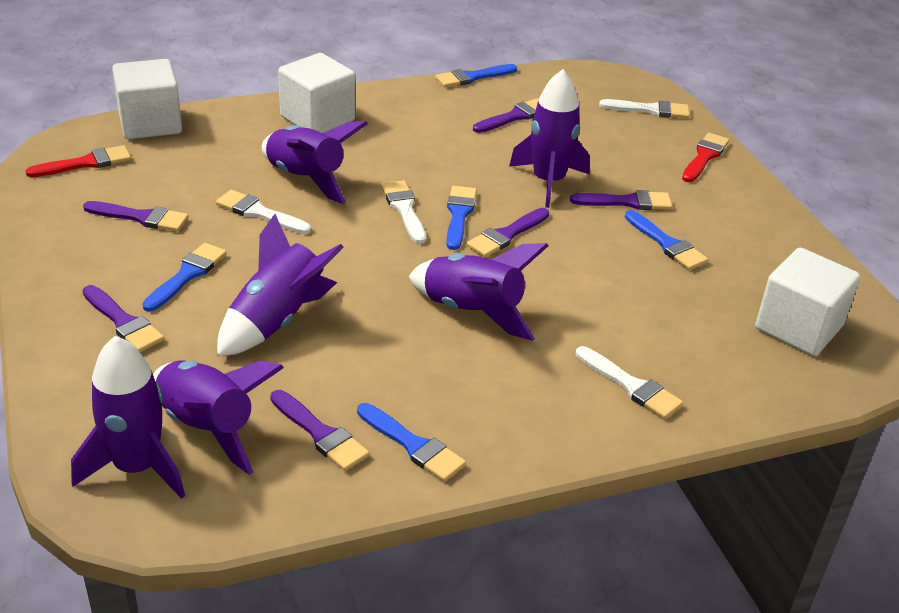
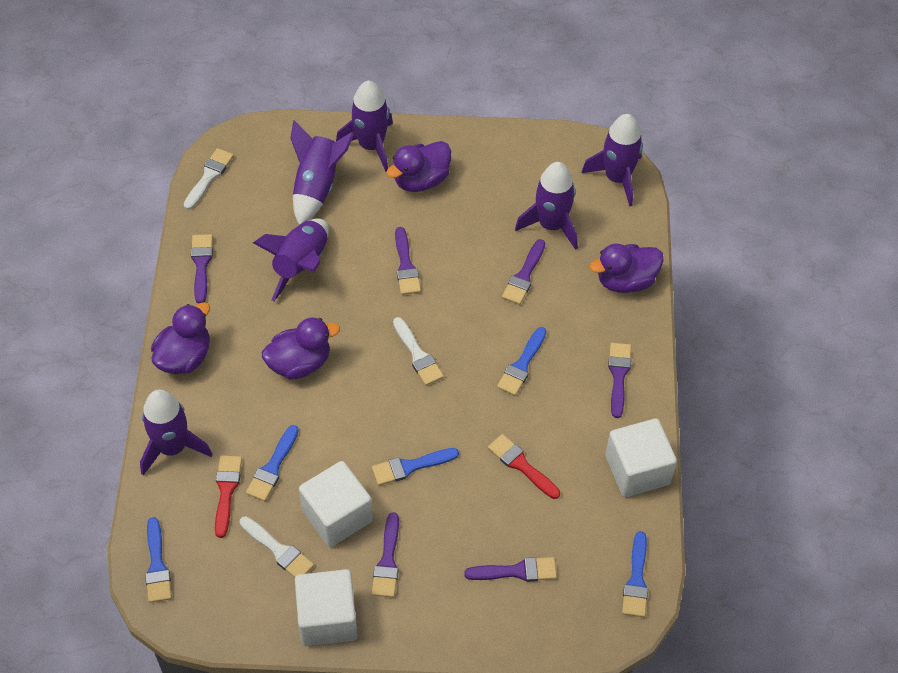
purple duck: 0 -> 4
white brush: 4 -> 3

